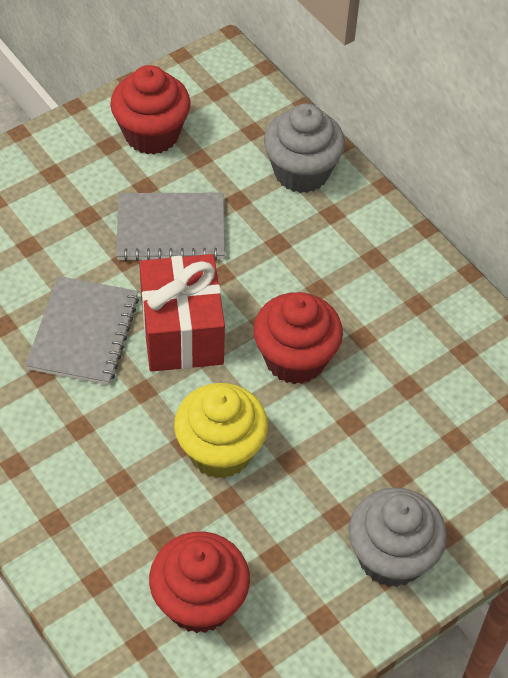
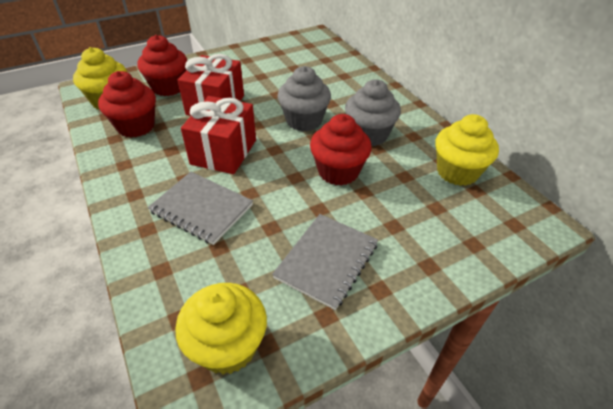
red gift: 1 -> 2
yellow cupcake: 1 -> 3

